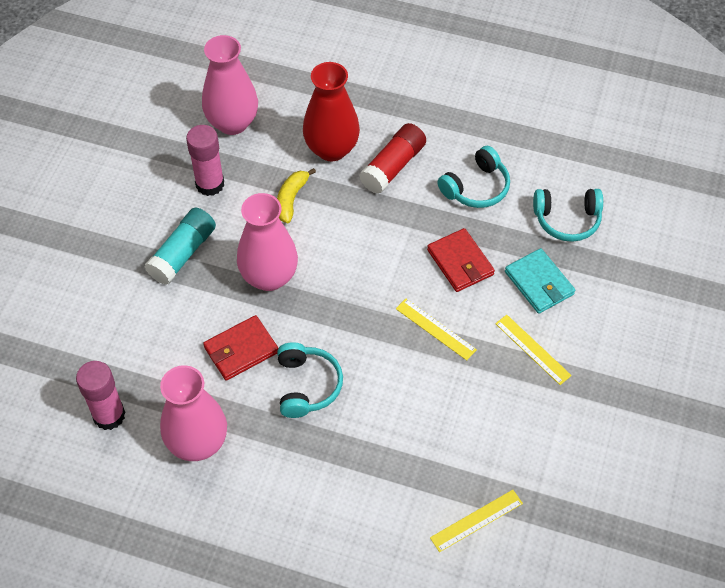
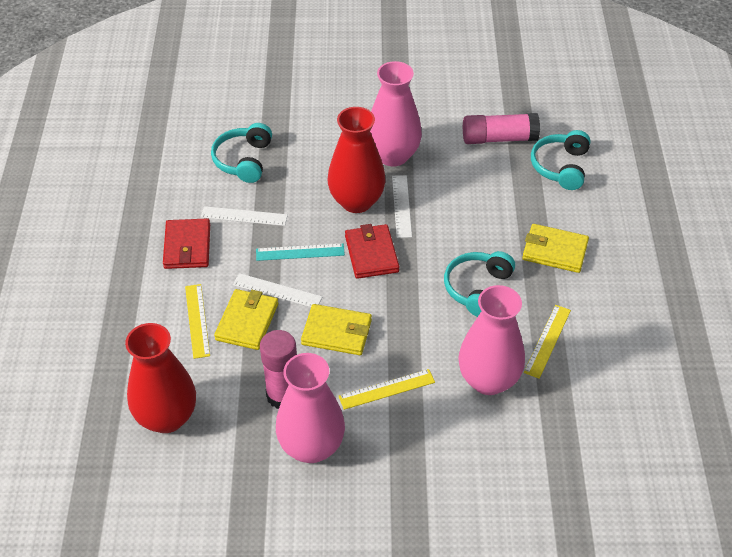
red glue stick: 1 -> 0
red vase: 1 -> 2
turquoise glue stick: 1 -> 0
turquoise ruler: 0 -> 1
turquoise wallet: 1 -> 0
white ruler: 0 -> 3
yellow banana: 1 -> 0
yellow wallet: 0 -> 3

